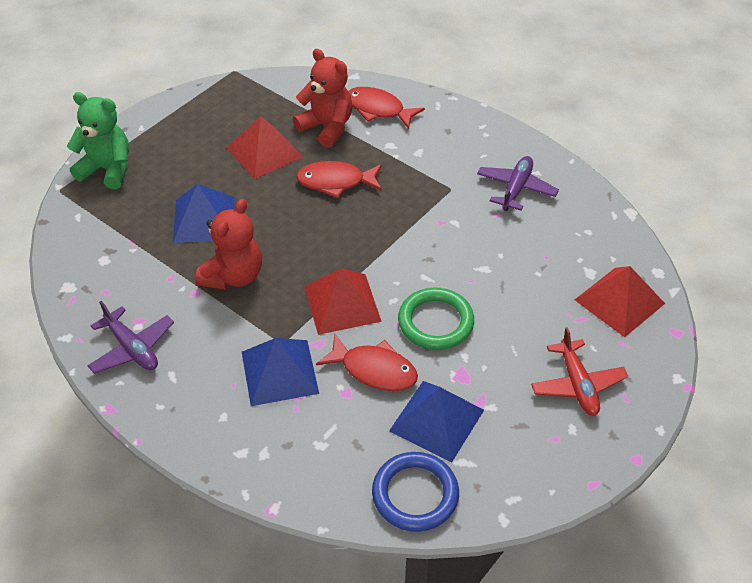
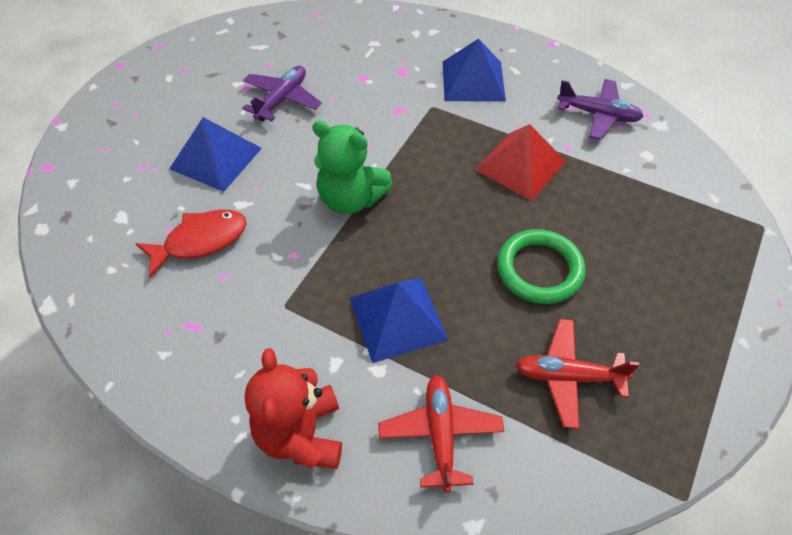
blue ring: 1 -> 0
red fish: 3 -> 1
red plane: 1 -> 2
red pyramid: 3 -> 1
red teddy bear: 2 -> 1

